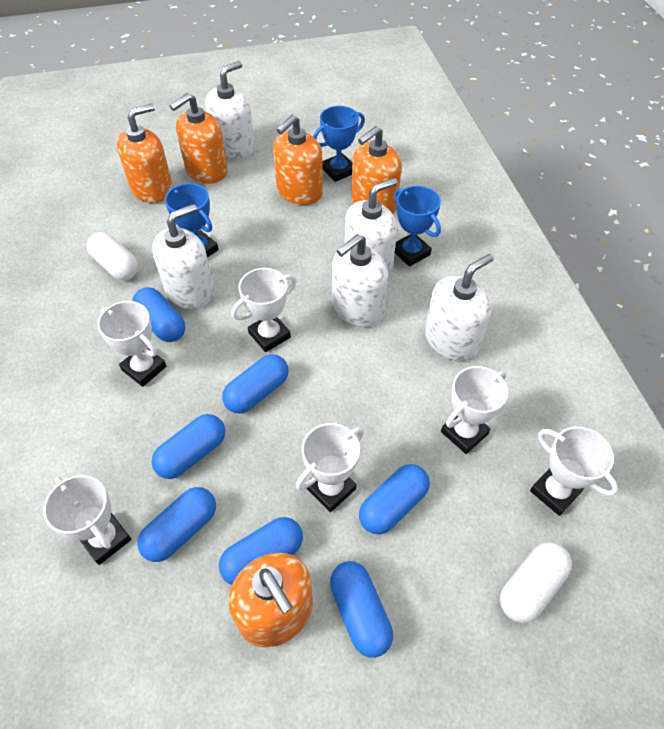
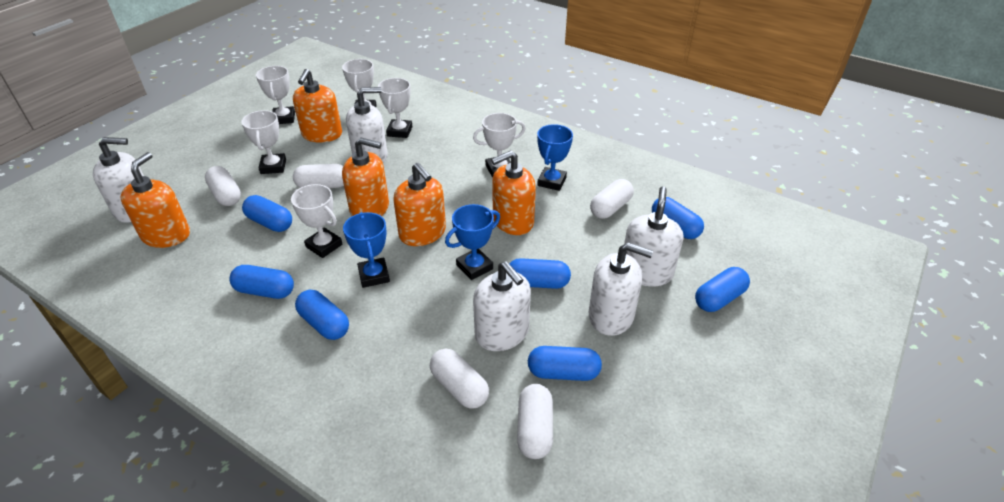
white capsule: 2 -> 5

